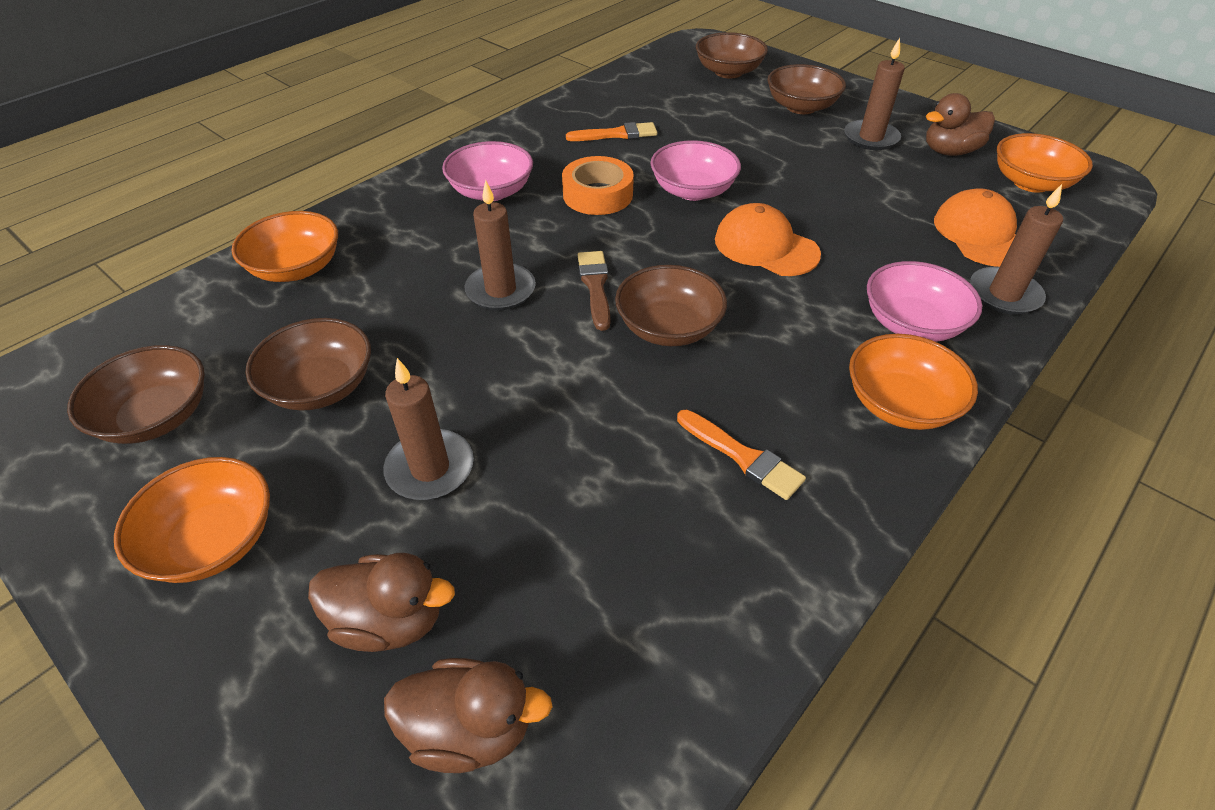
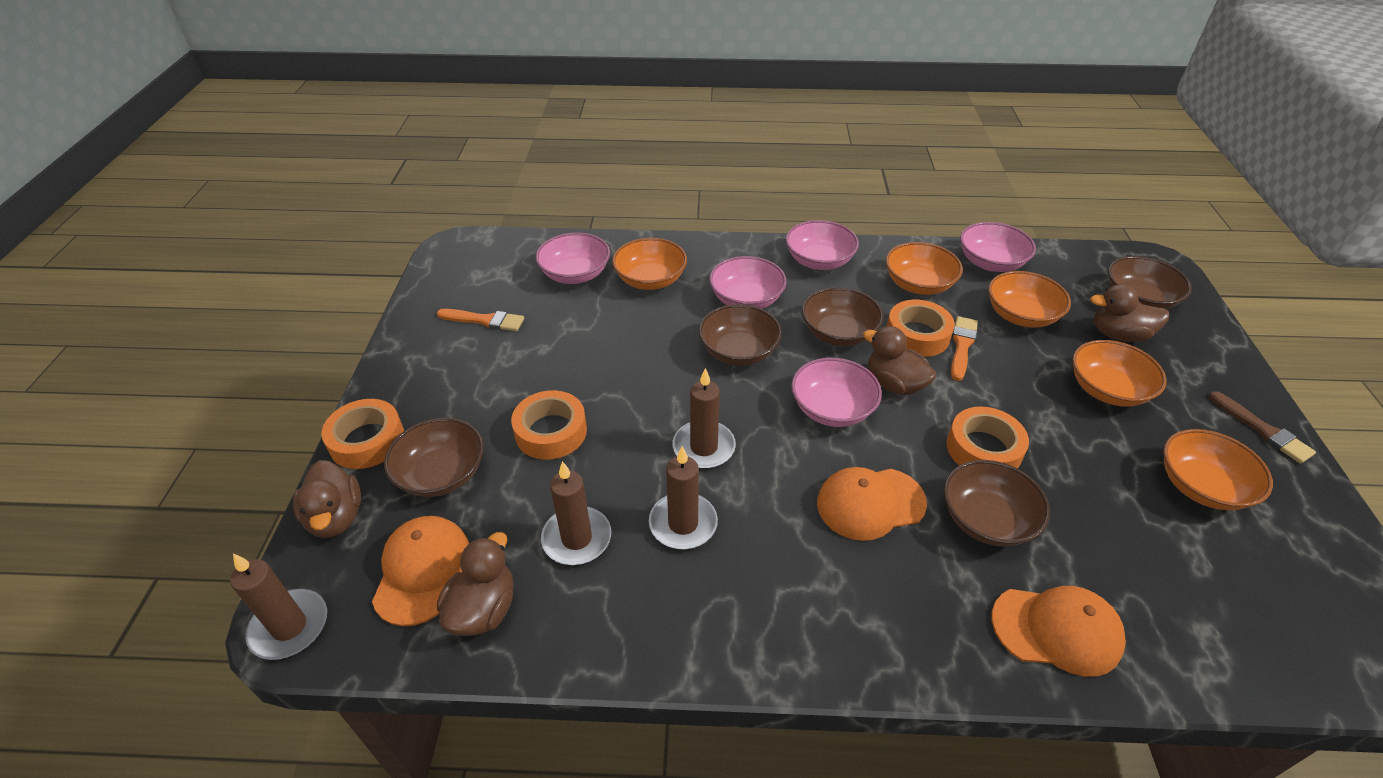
brown duck: 3 -> 4
orange bowl: 4 -> 5
orange cap: 2 -> 3
orange tape: 1 -> 4
pink bowl: 3 -> 5

